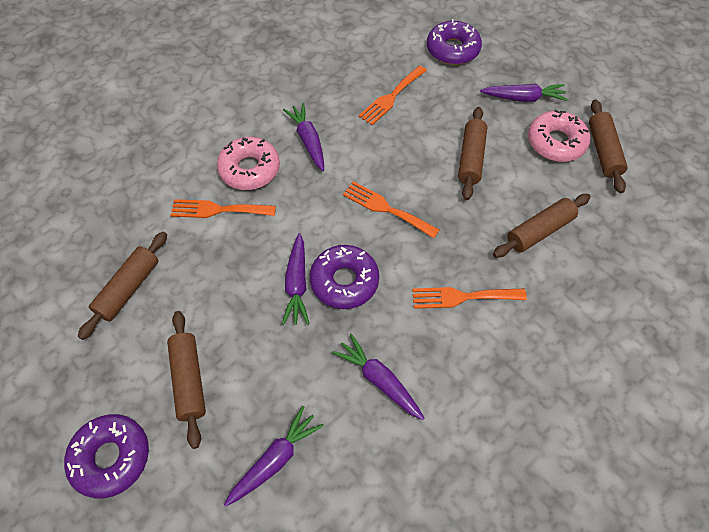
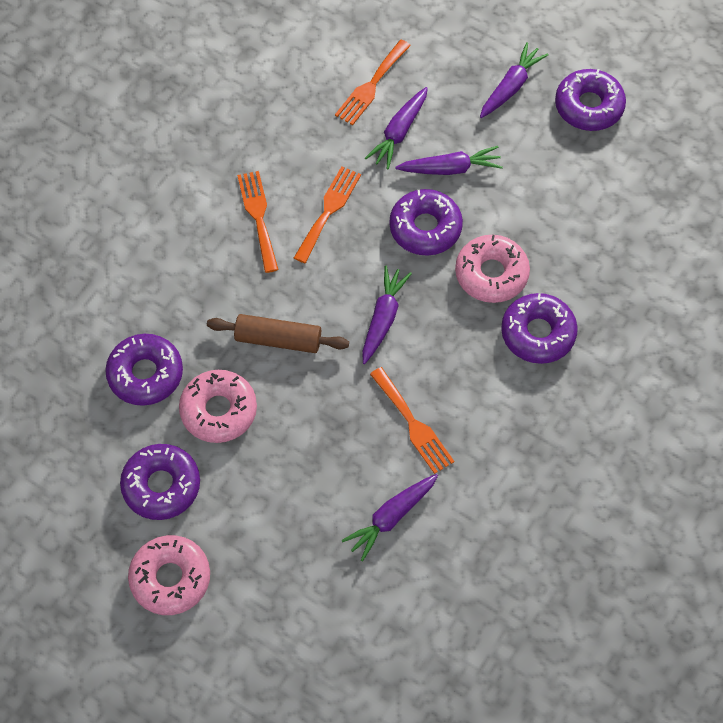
brown rolling pin: 5 -> 1
pink donut: 2 -> 3
purple donut: 3 -> 5

